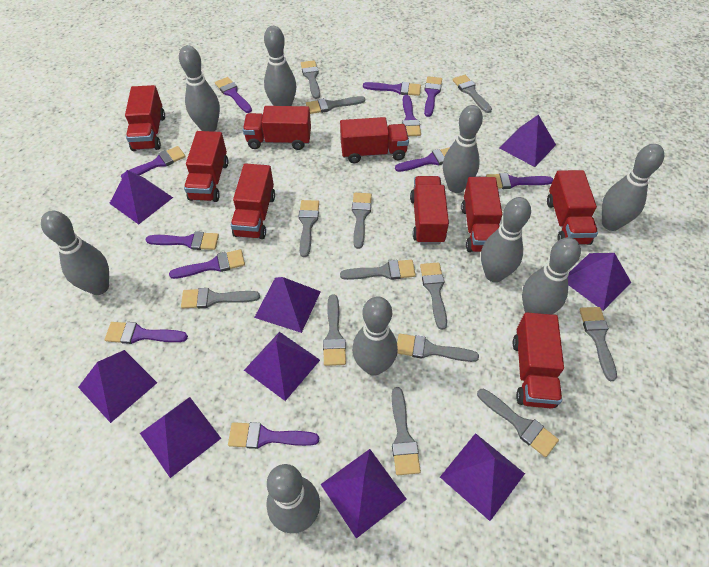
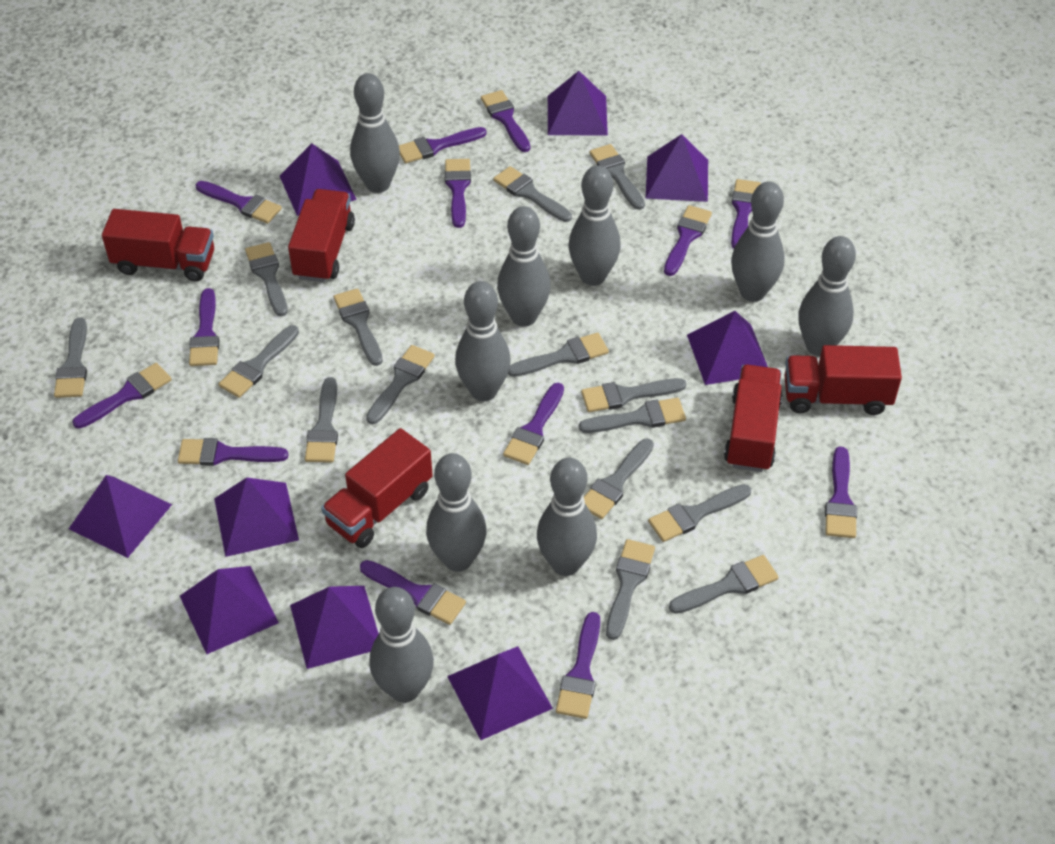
grey brush: 13 -> 15
purple brush: 11 -> 13
red truck: 9 -> 5

